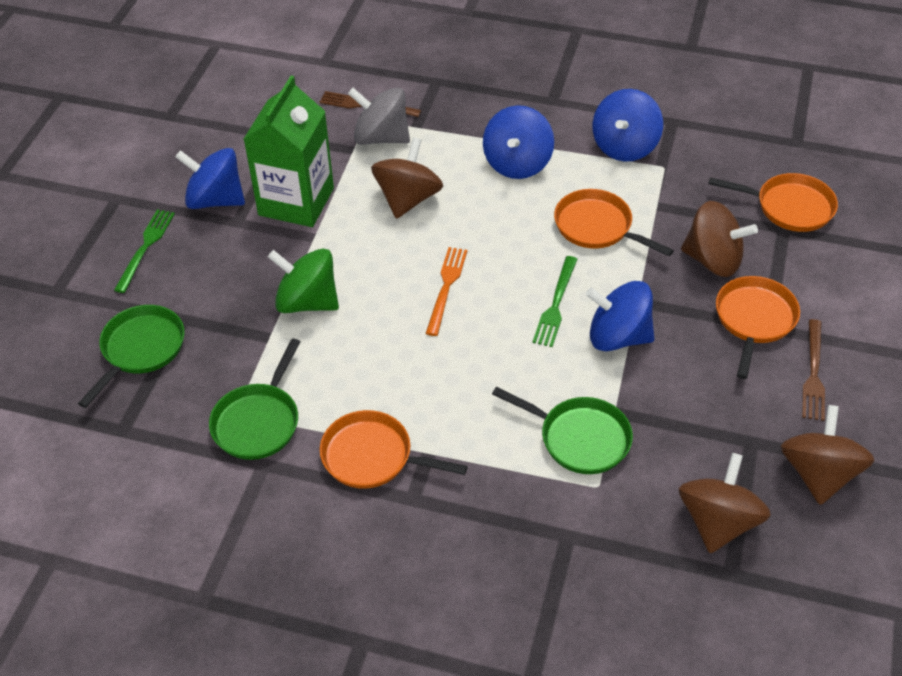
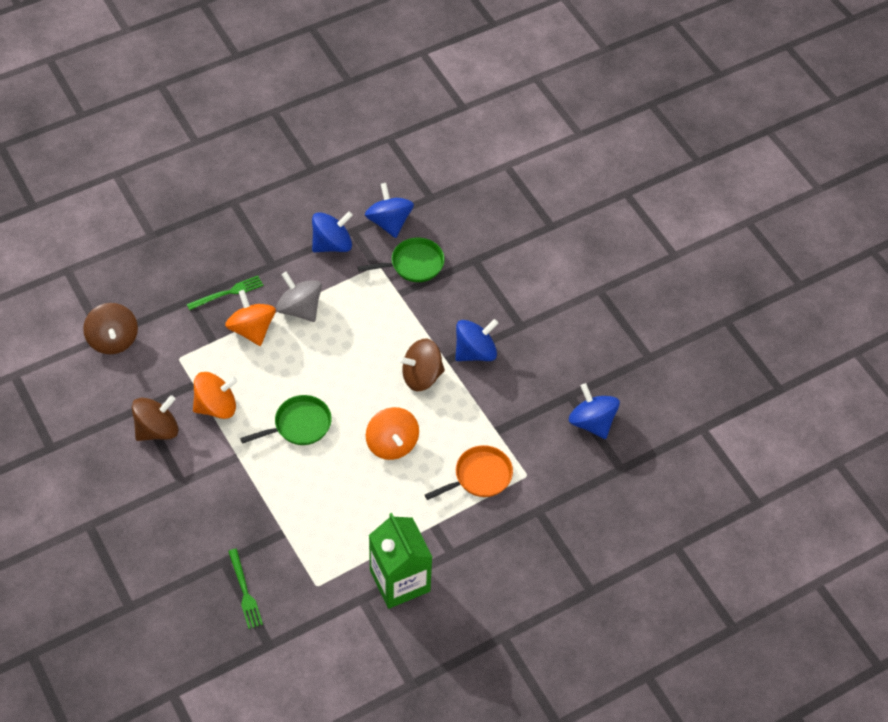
brown fork: 2 -> 0
brown spinning top: 4 -> 3
green pan: 3 -> 2
green spinning top: 1 -> 0
orange fork: 1 -> 0
orange pan: 4 -> 1
orange spinning top: 0 -> 3

